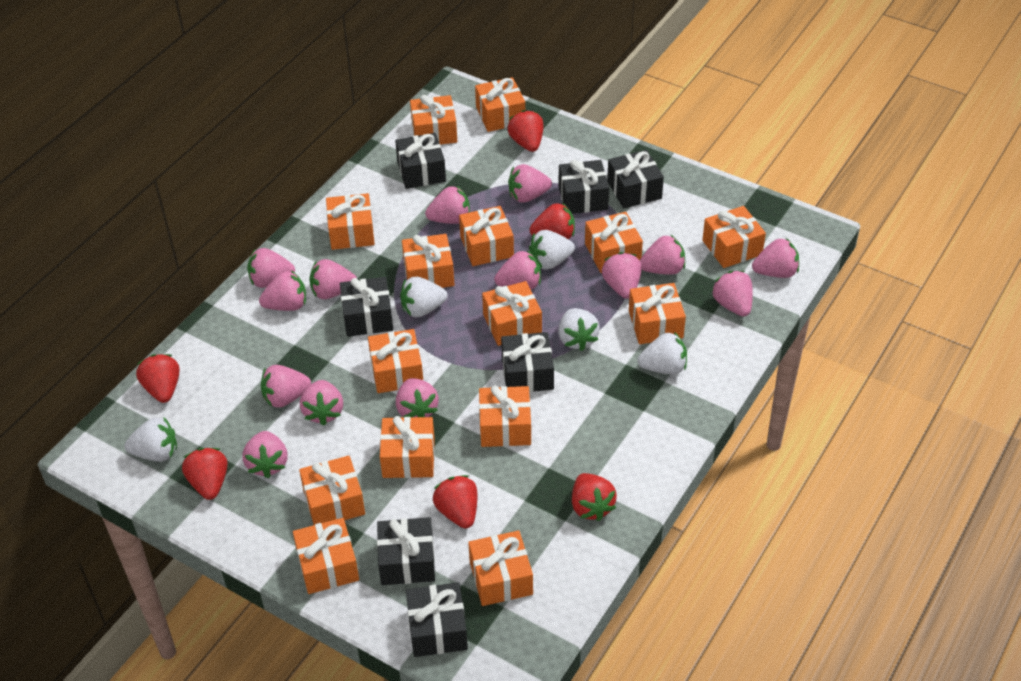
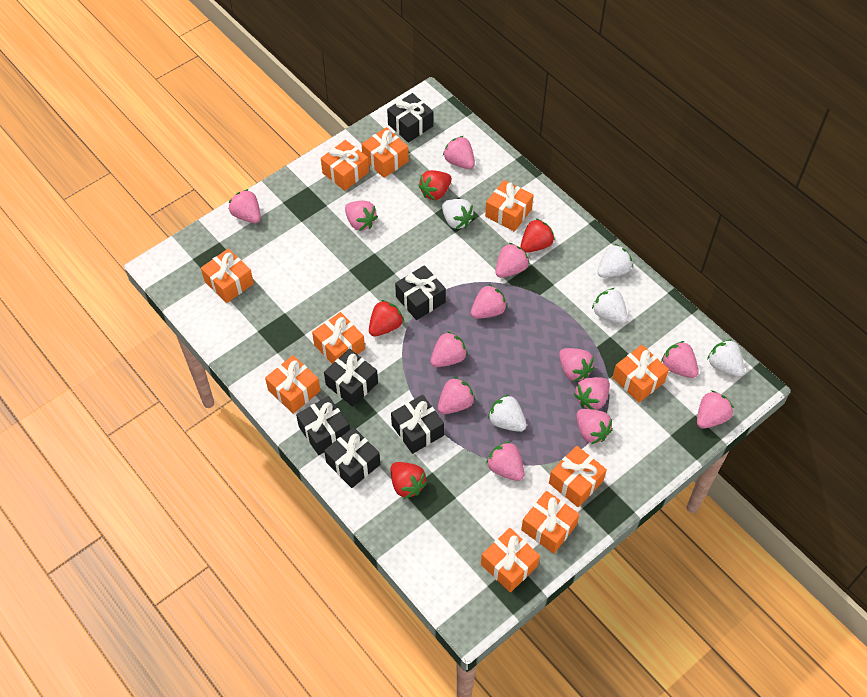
black gift: 7 -> 6
orange gift: 15 -> 10
pink strawberry: 14 -> 13
red strawberry: 6 -> 4

